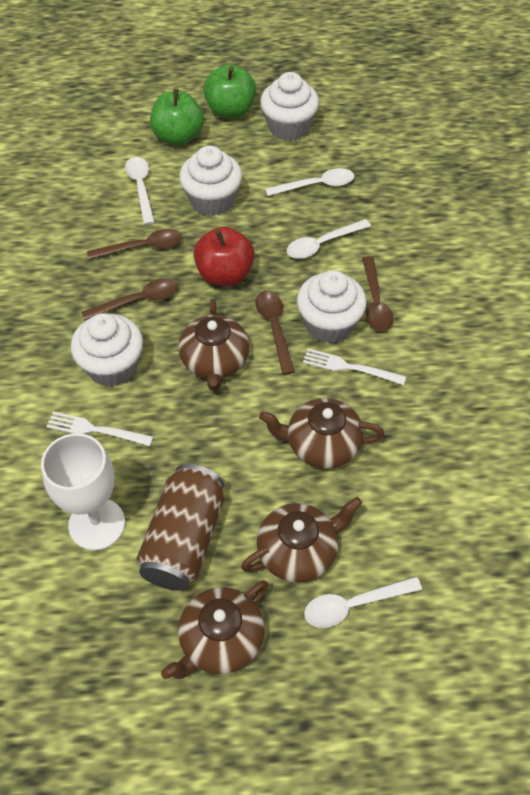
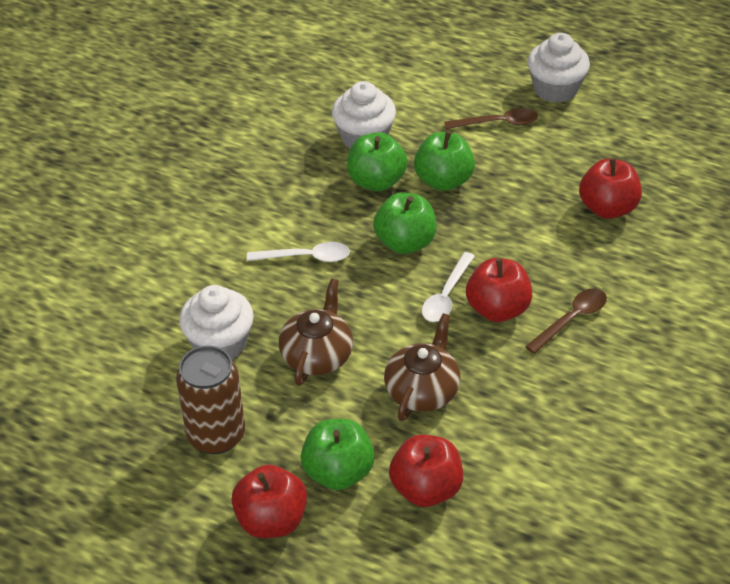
brown spoon: 4 -> 2
brown teapot: 4 -> 2
green apple: 2 -> 4
red apple: 1 -> 4
white cupcake: 4 -> 3
white fork: 2 -> 0
white goblet: 1 -> 0
white spoon: 4 -> 2

